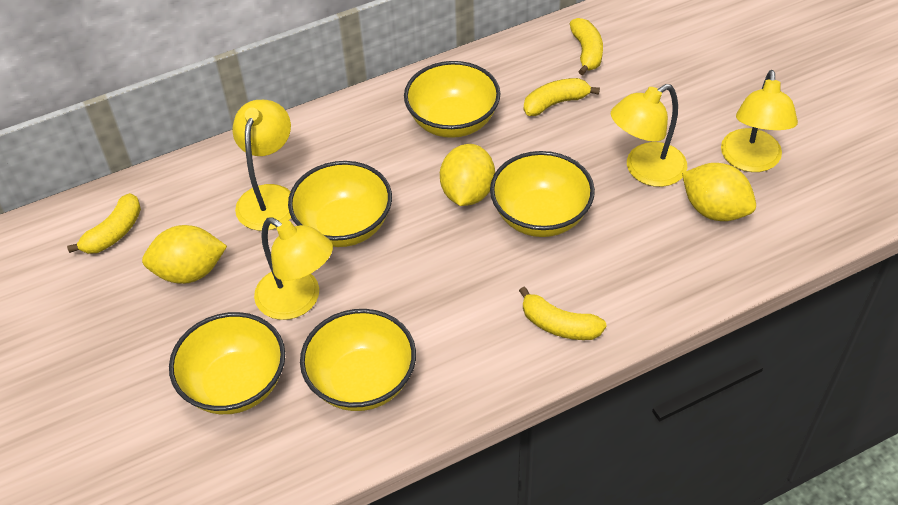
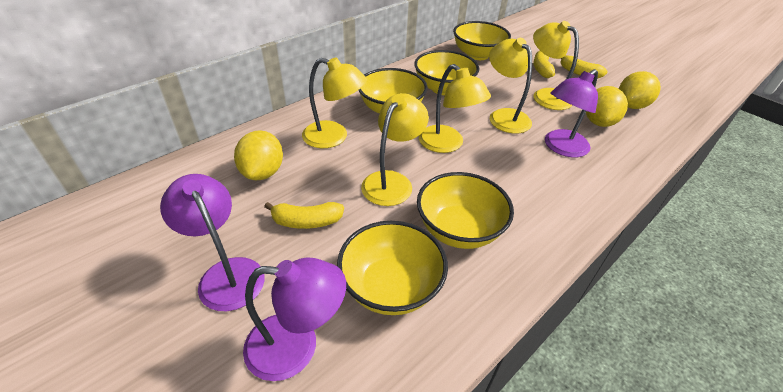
purple lamp: 0 -> 3
yellow banana: 4 -> 3
yellow lamp: 4 -> 5

